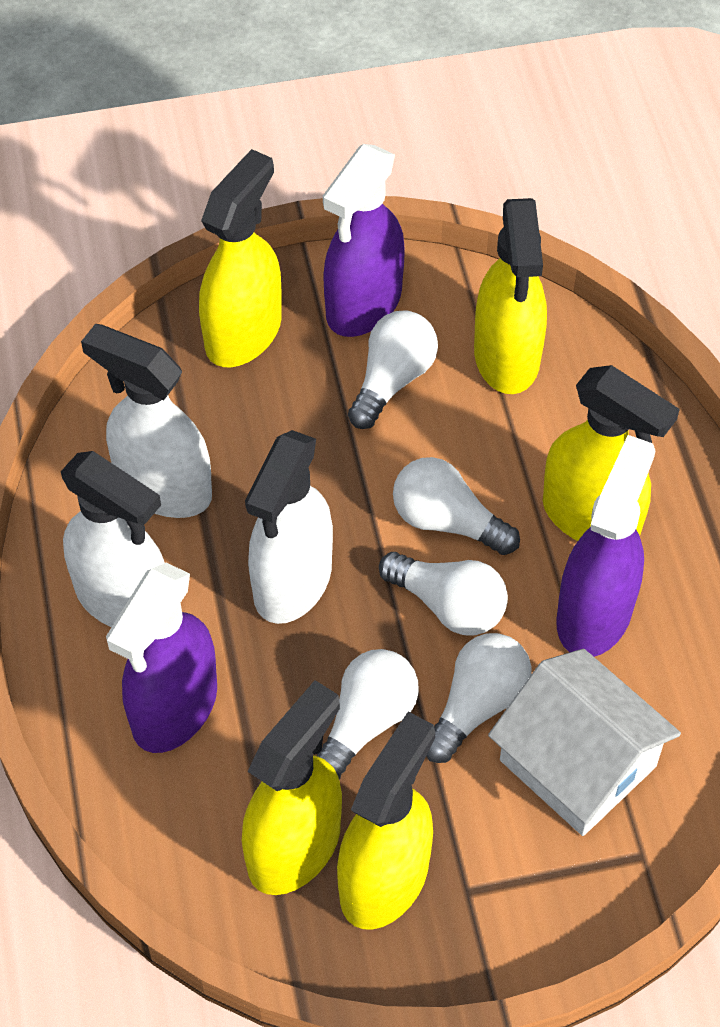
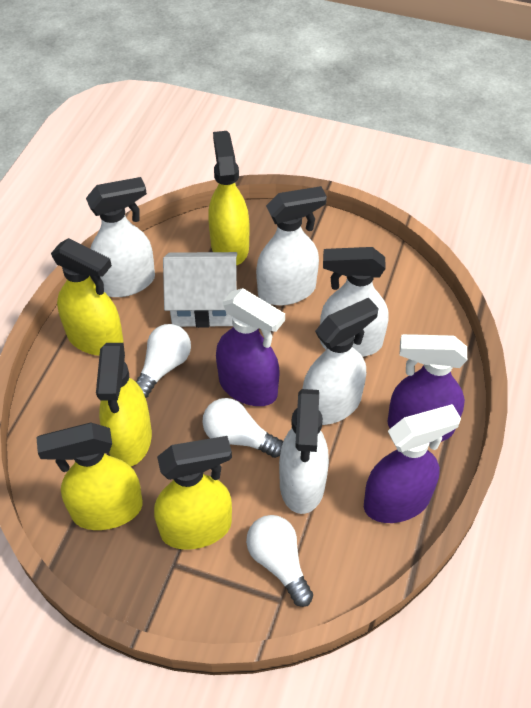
white light bulb: 5 -> 3
white spray bottle: 3 -> 5

